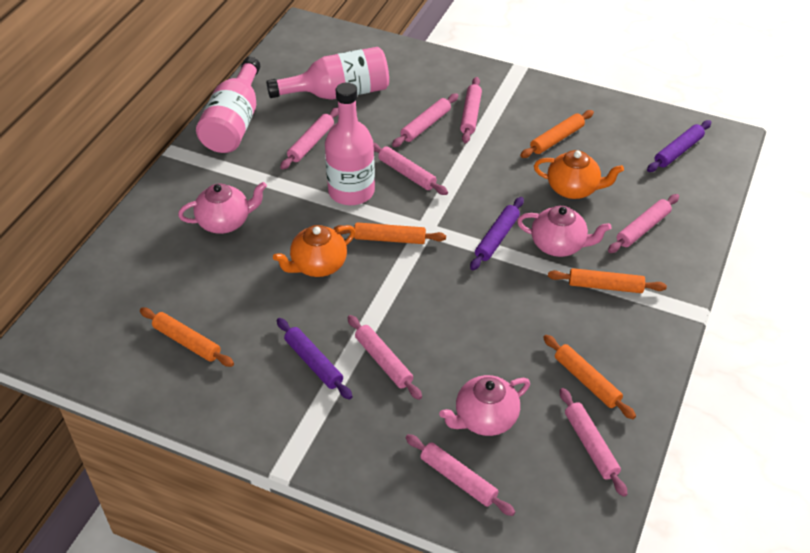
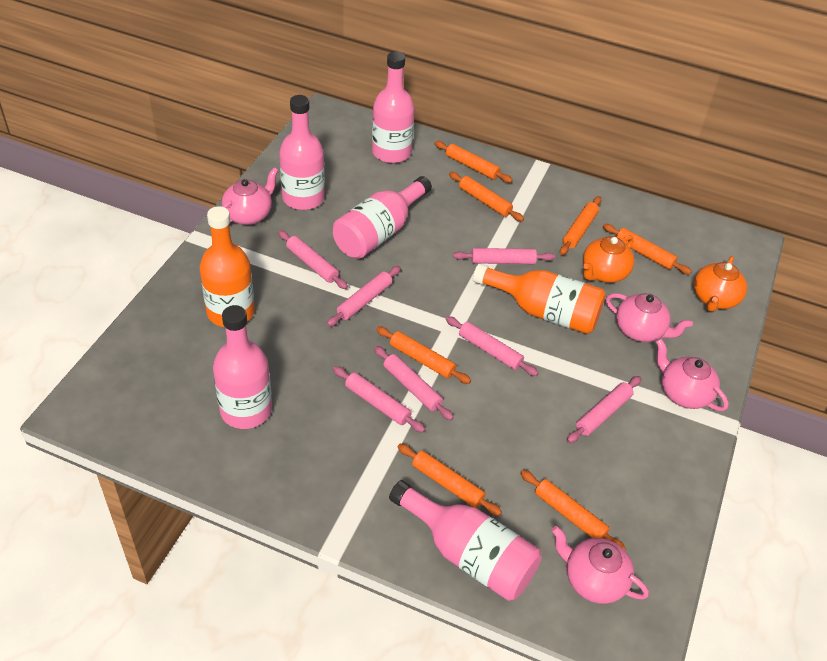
orange bottle: 0 -> 2
orange rolling pin: 5 -> 7
pink bottle: 3 -> 5
pink rolling pin: 8 -> 7
pink teapot: 3 -> 4
purple rolling pin: 3 -> 0

